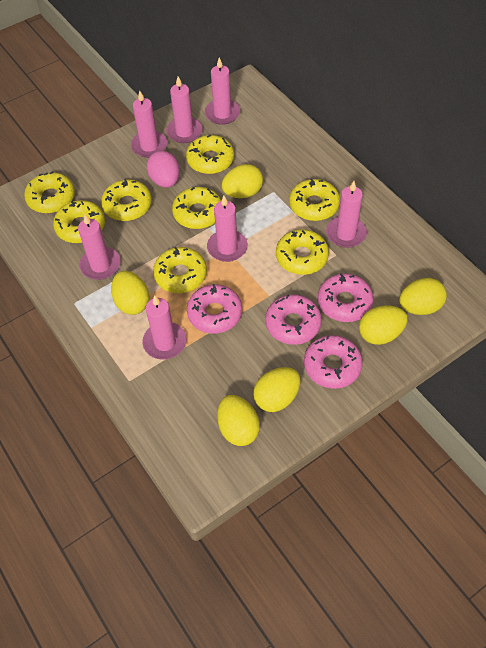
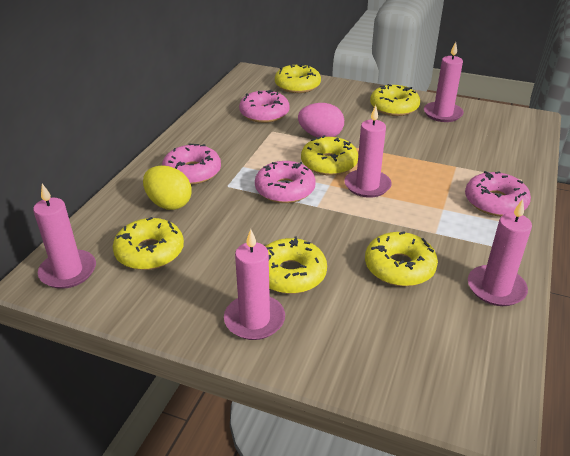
pink candle: 7 -> 5
yellow donut: 8 -> 6
yellow egg: 6 -> 1

